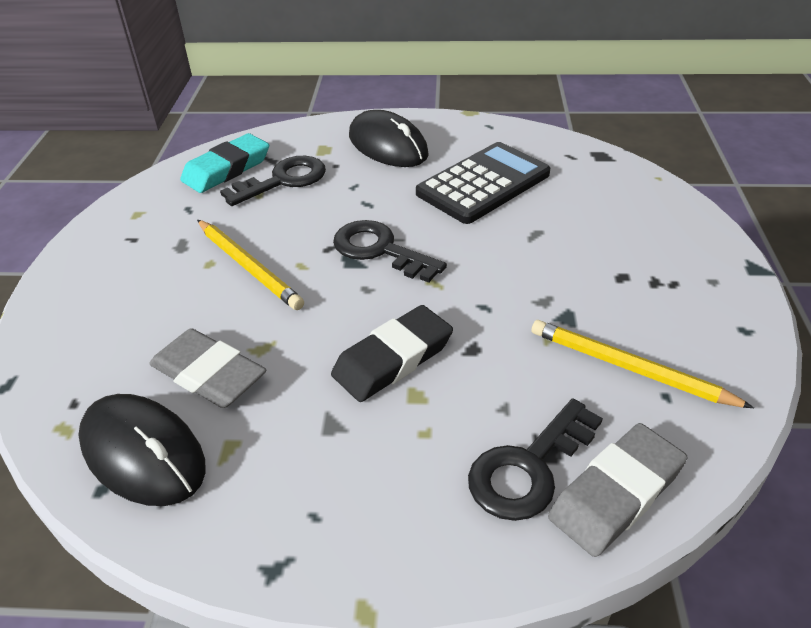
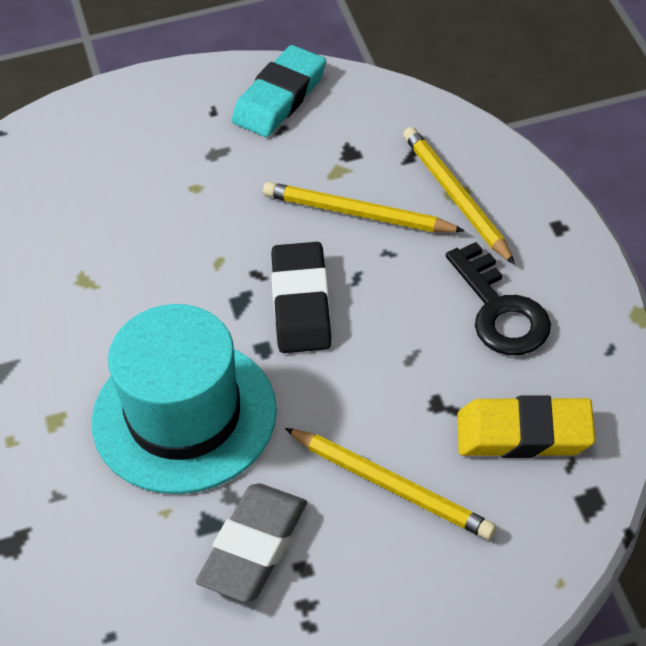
black calculator: 1 -> 0
black key: 3 -> 1
black mouse: 2 -> 0
grey eraser: 2 -> 1
turquoise hat: 0 -> 1
yellow eraser: 0 -> 1
yellow pencil: 2 -> 3

